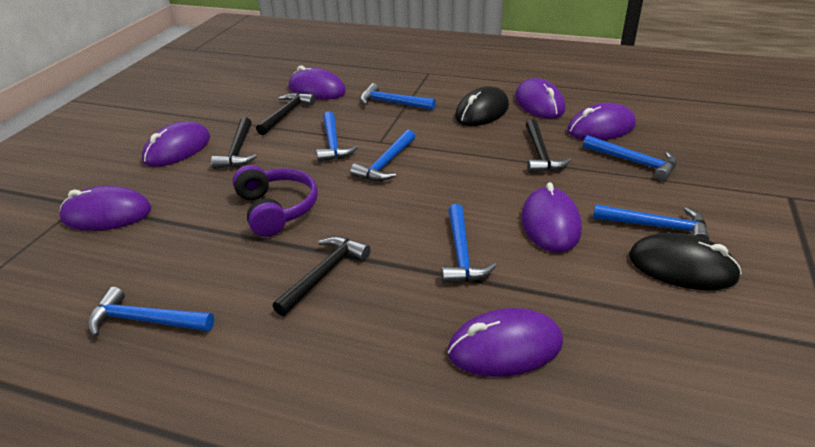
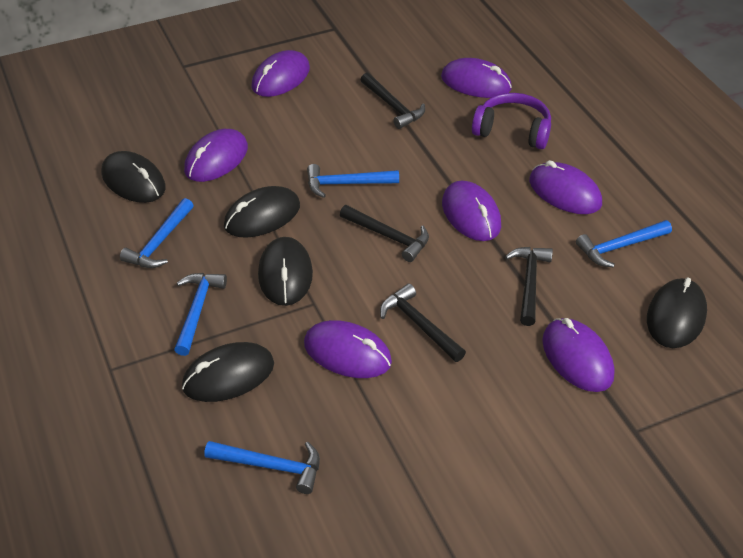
black mouse: 2 -> 5
blue hammer: 7 -> 5

